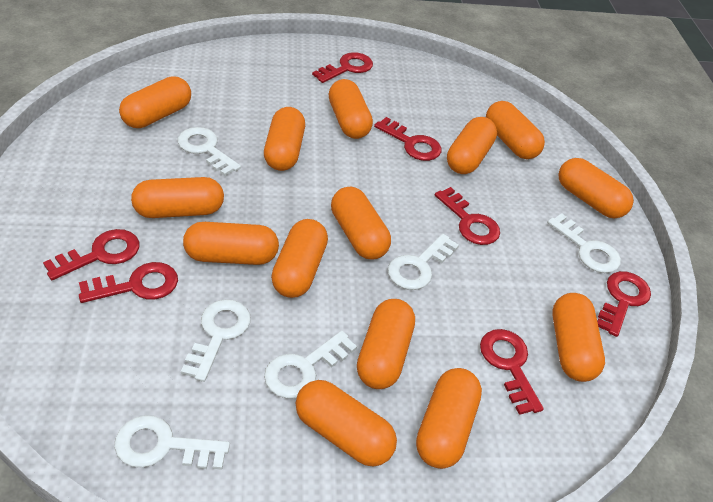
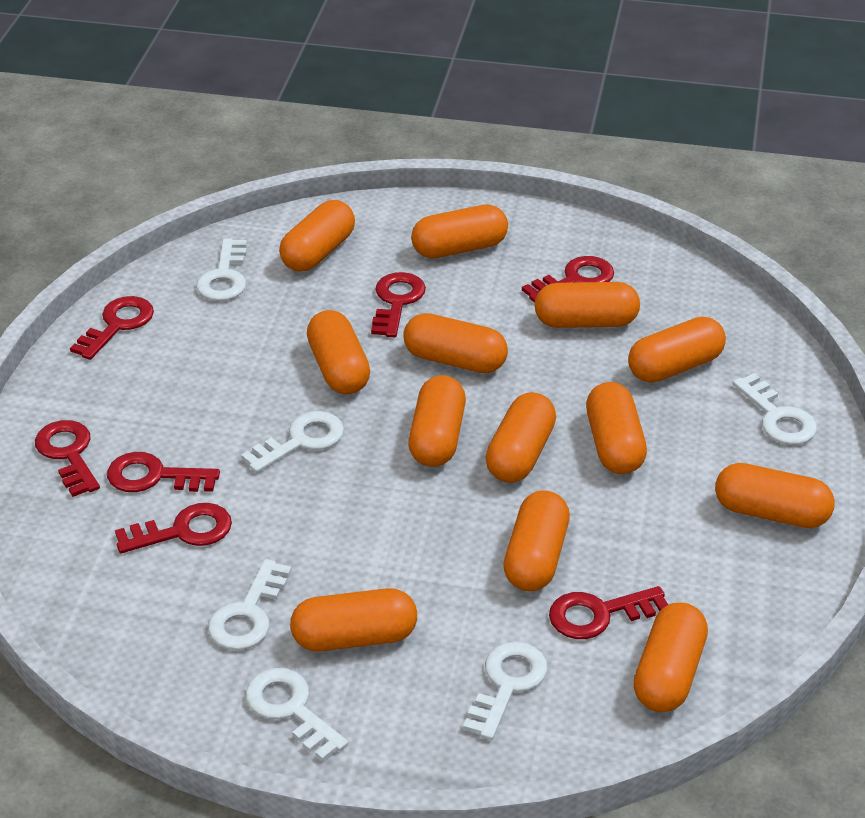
orange capsule: 14 -> 13

